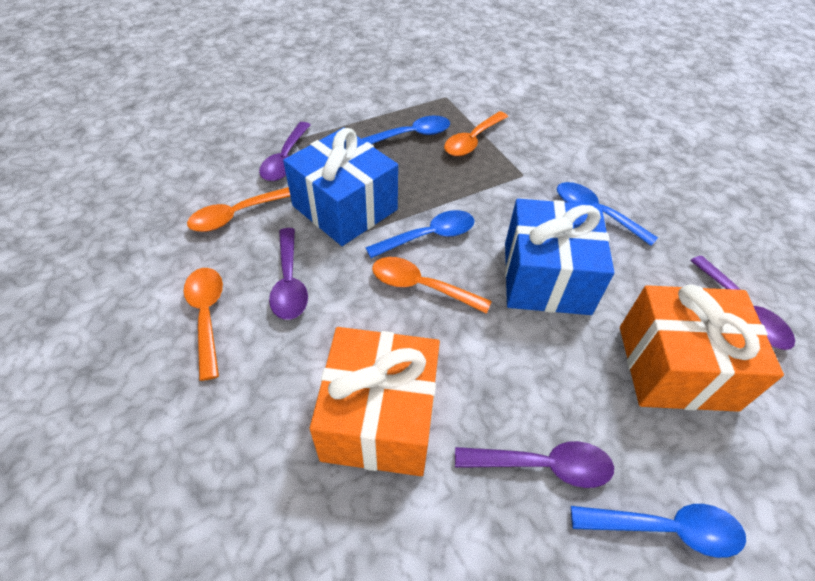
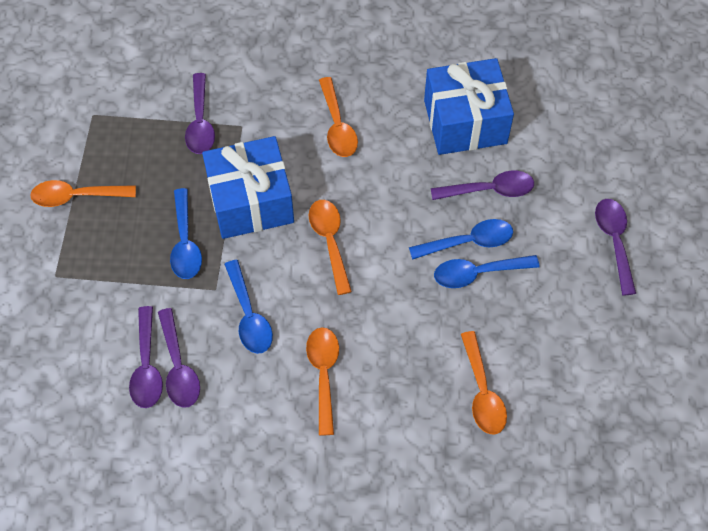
orange gift: 2 -> 0
orange spoon: 4 -> 5
purple spoon: 4 -> 5

